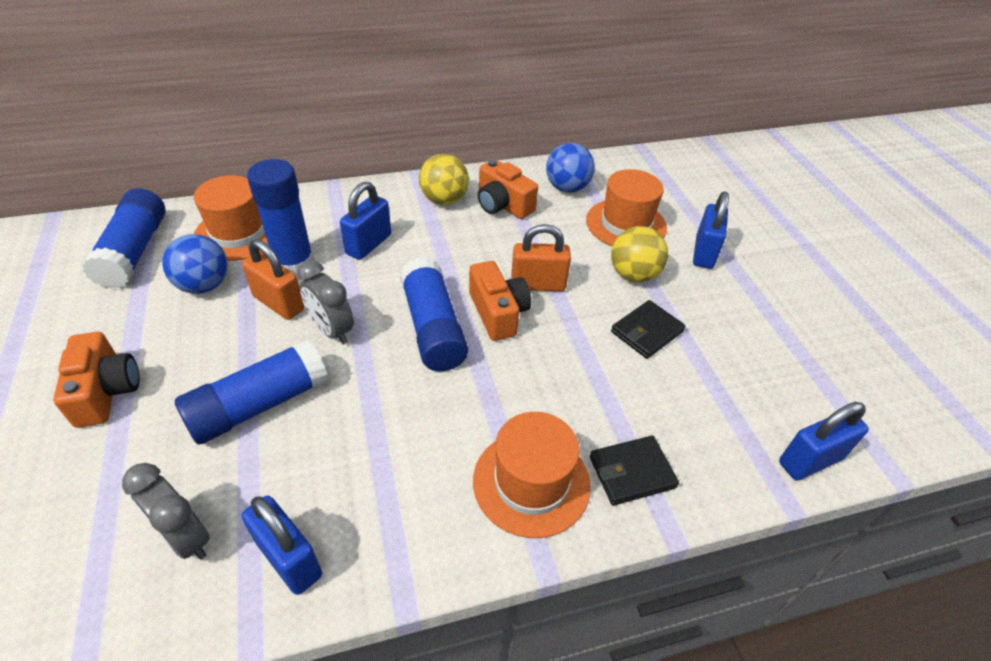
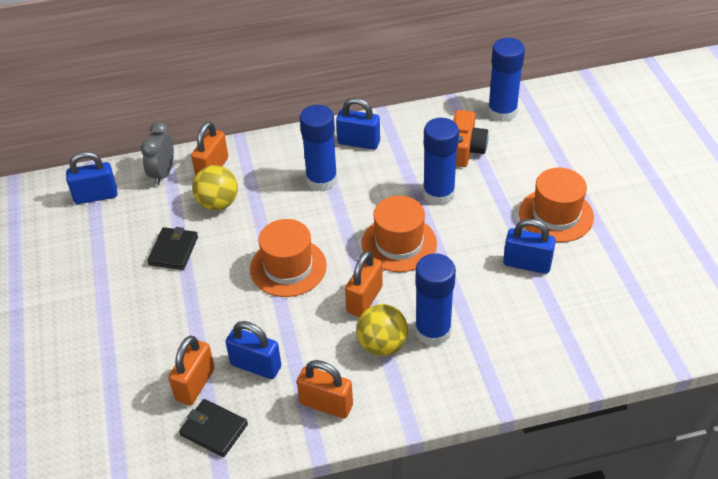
blue ball: 2 -> 0
grey clock: 2 -> 1
orange camera: 3 -> 1
orange padlock: 2 -> 4

